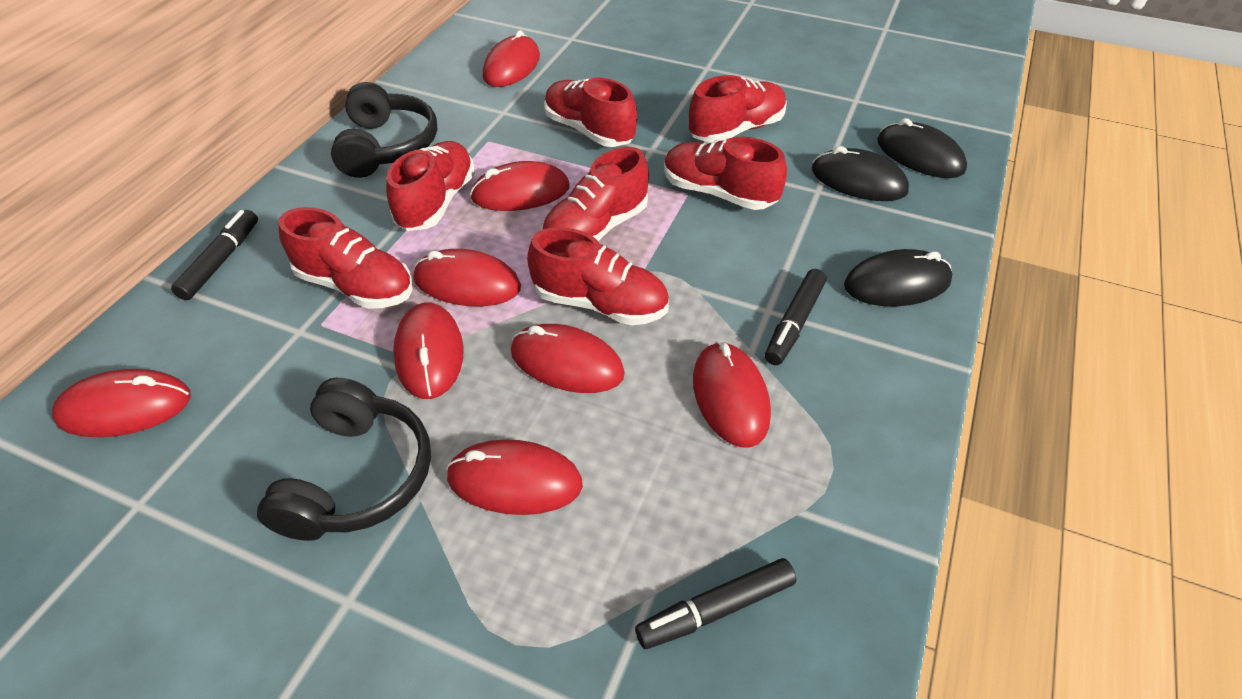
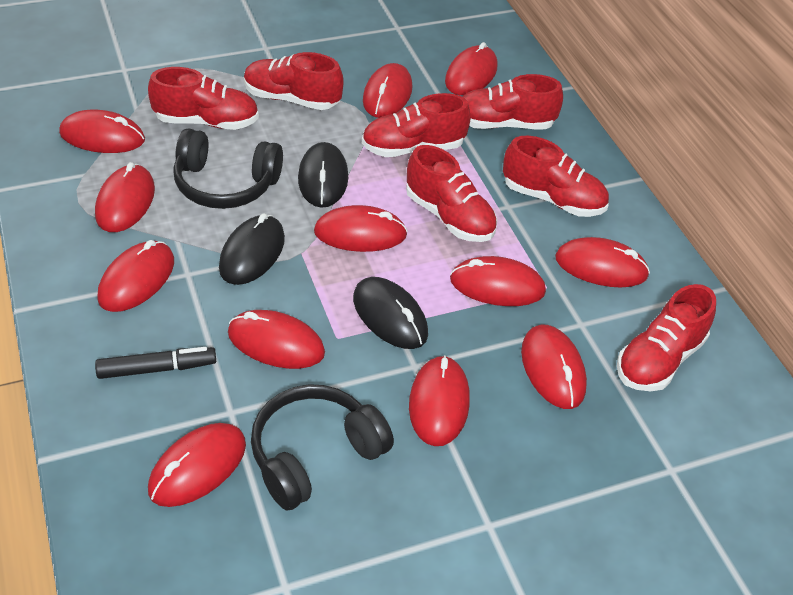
black marker: 3 -> 1
red mouse: 8 -> 12

